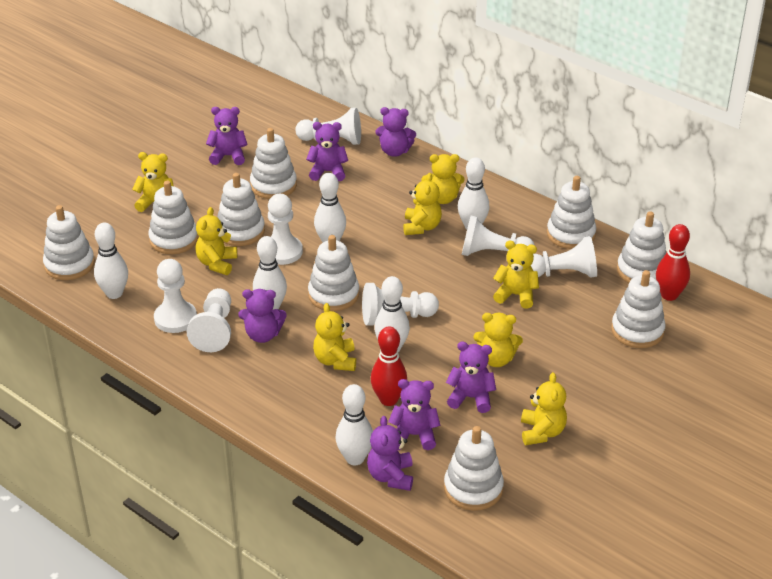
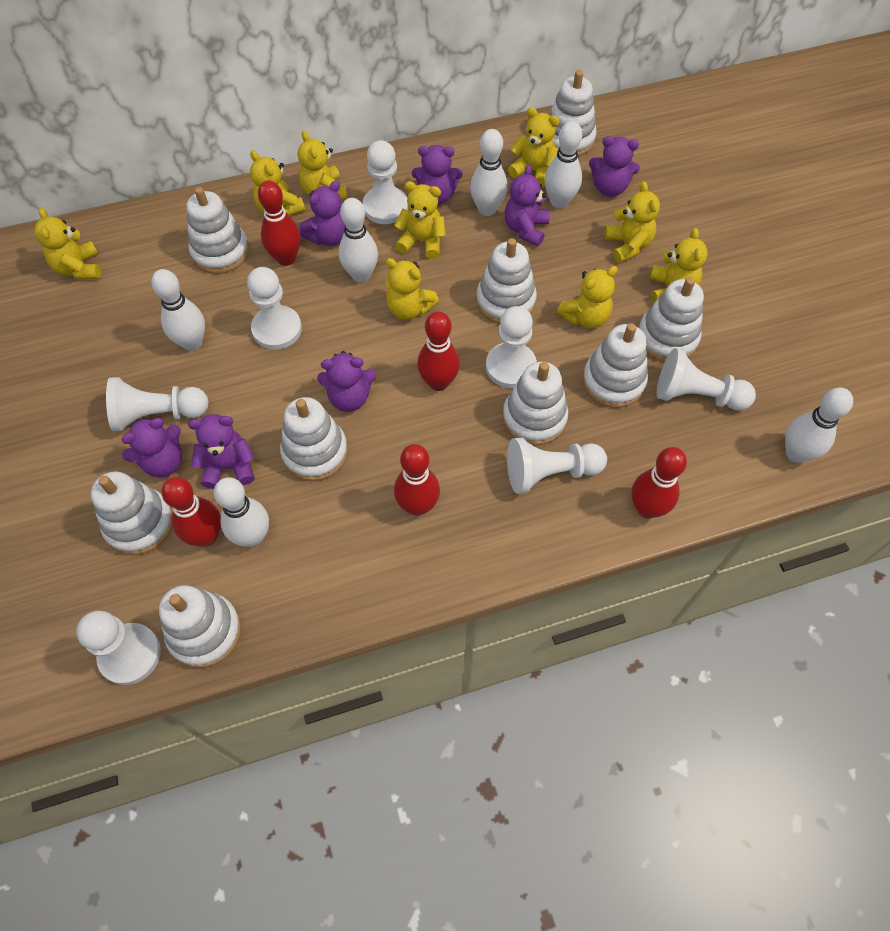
red bowling pin: 2 -> 5
yellow teddy bear: 8 -> 9

